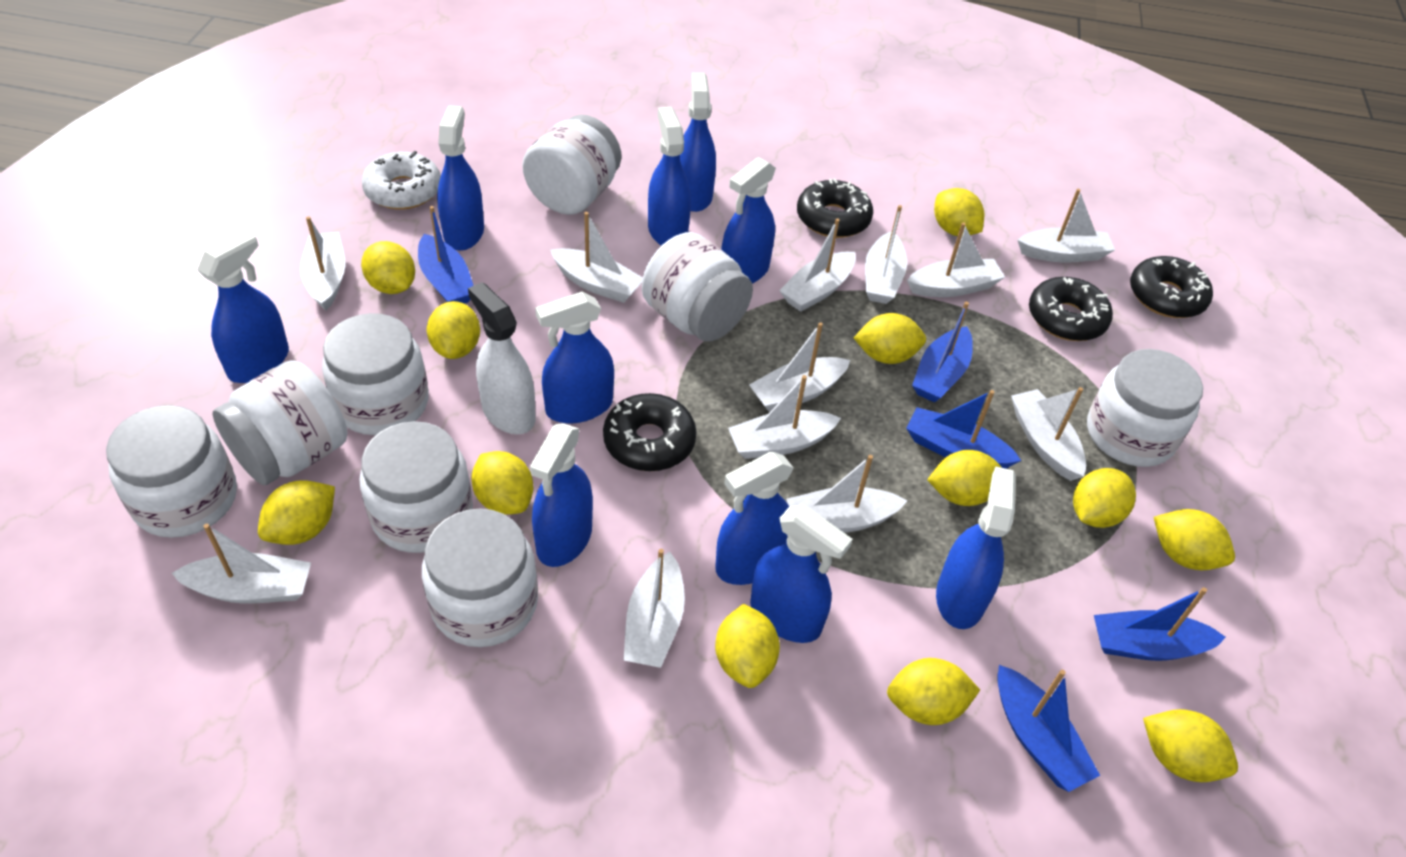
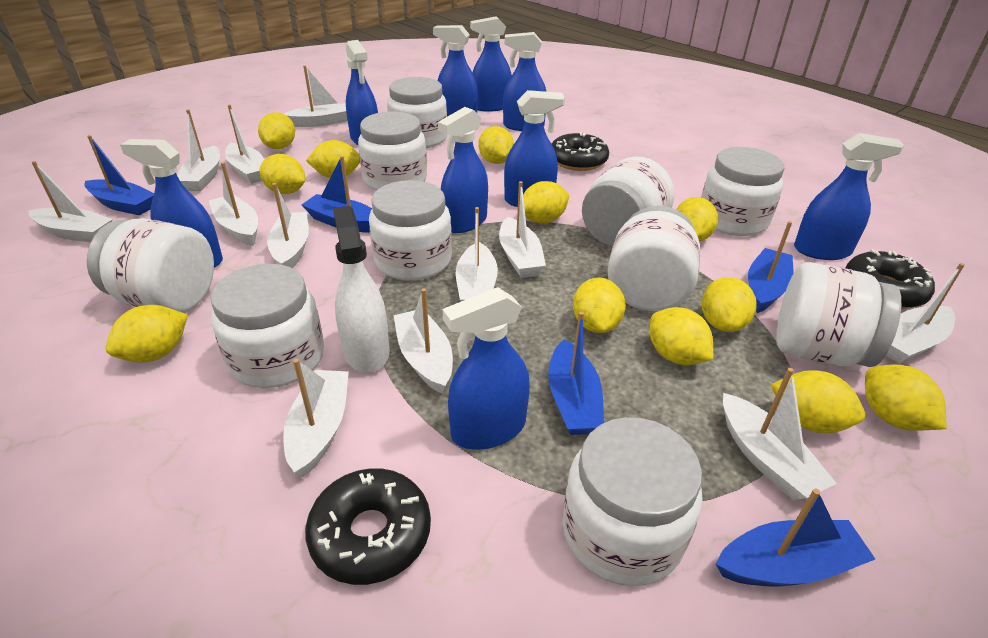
black donut: 4 -> 3
blue spray bottle: 10 -> 9
white donut: 1 -> 0
white jar: 8 -> 10

